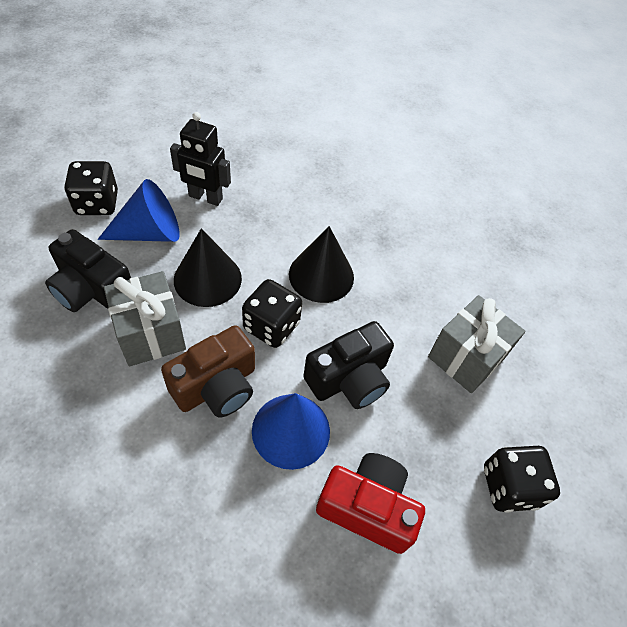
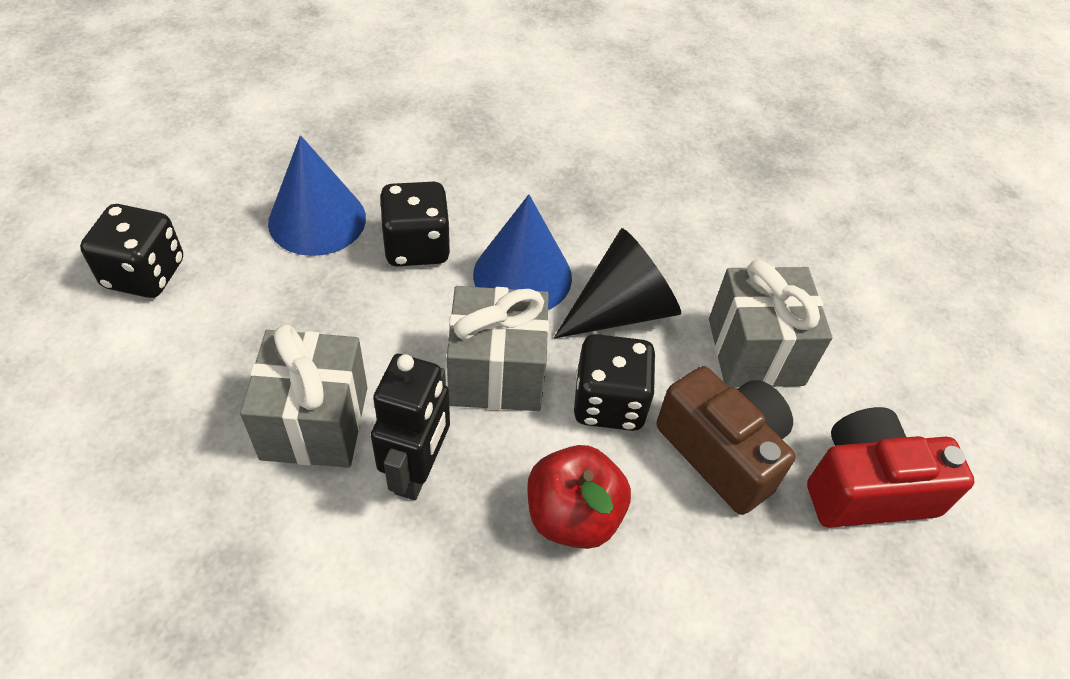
black camera: 2 -> 0
black cone: 2 -> 1
grey gift: 2 -> 3
red apple: 0 -> 1

